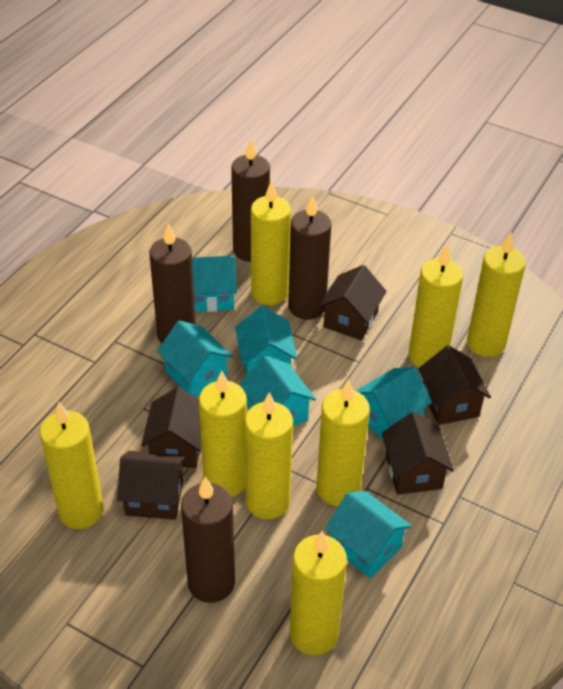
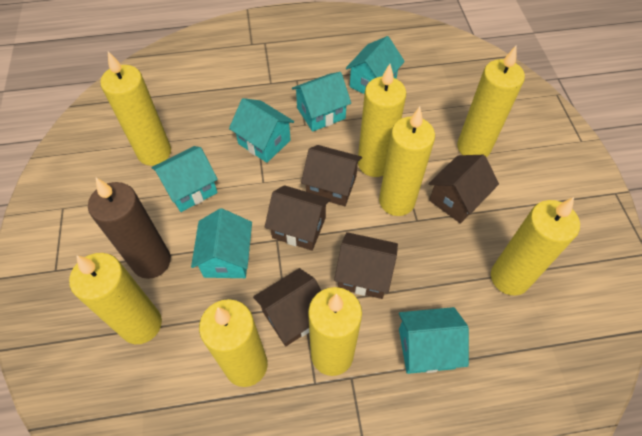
brown candle: 4 -> 1

